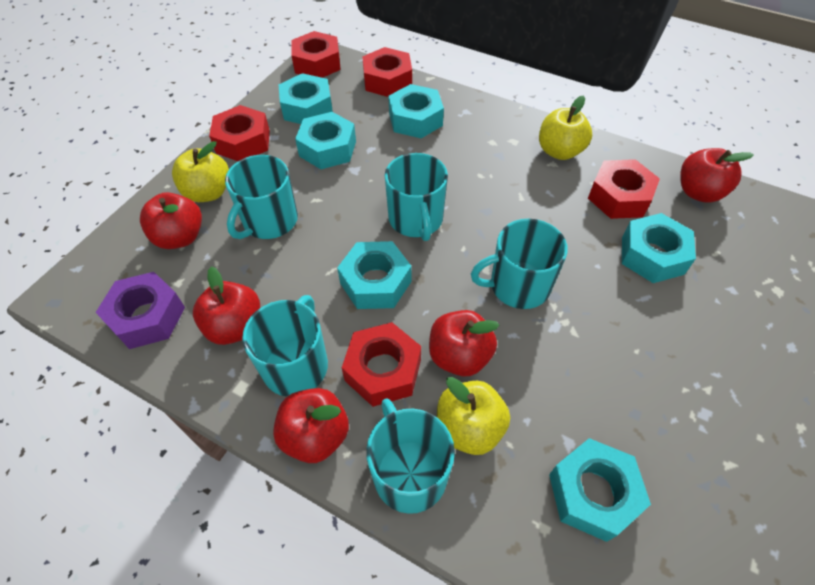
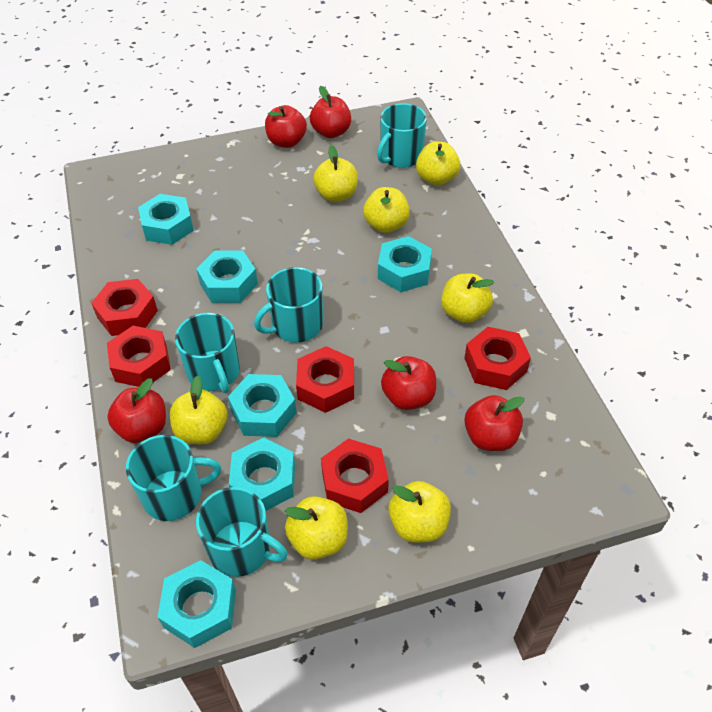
purple nut: 1 -> 0
yellow apple: 3 -> 7

